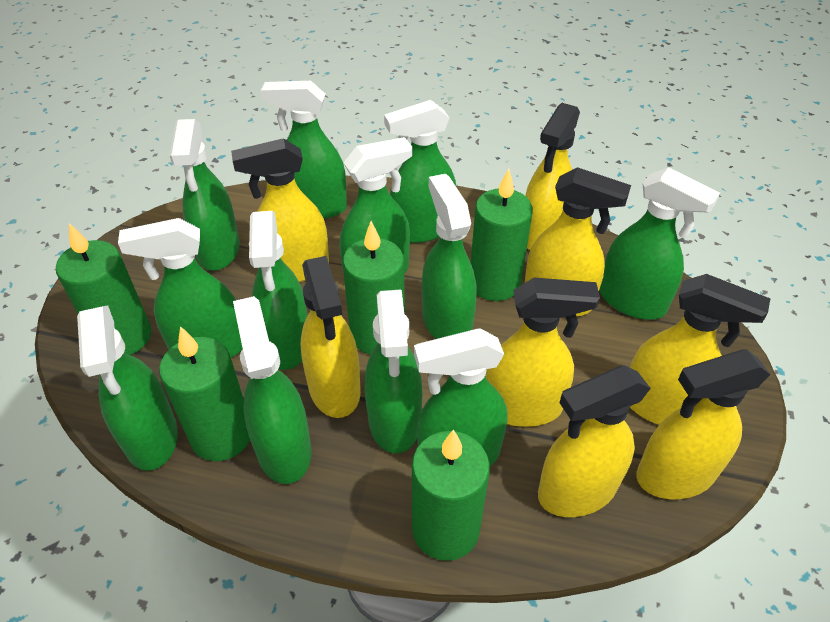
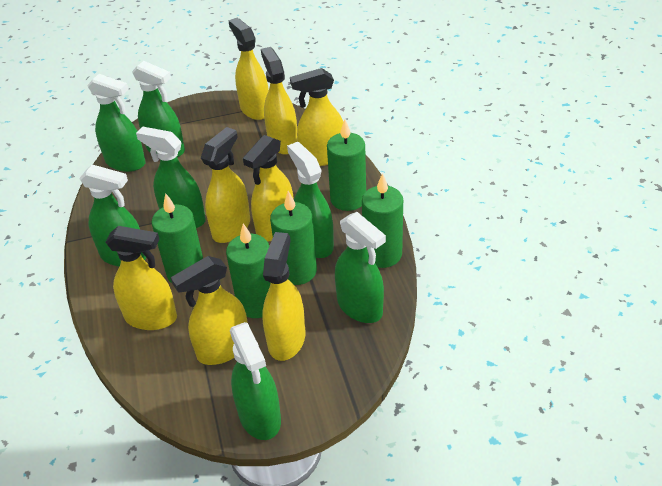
green spray bottle: 12 -> 7

